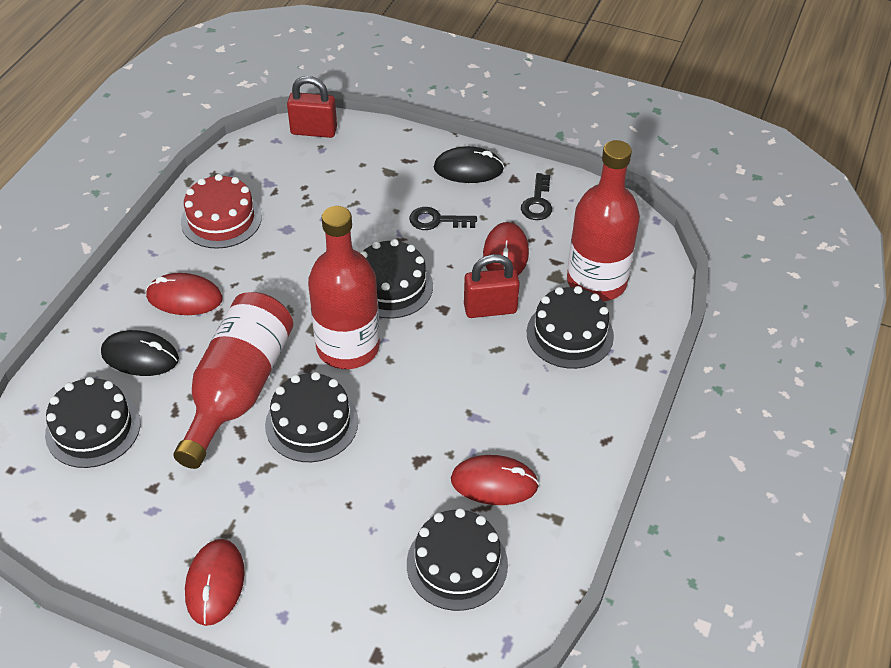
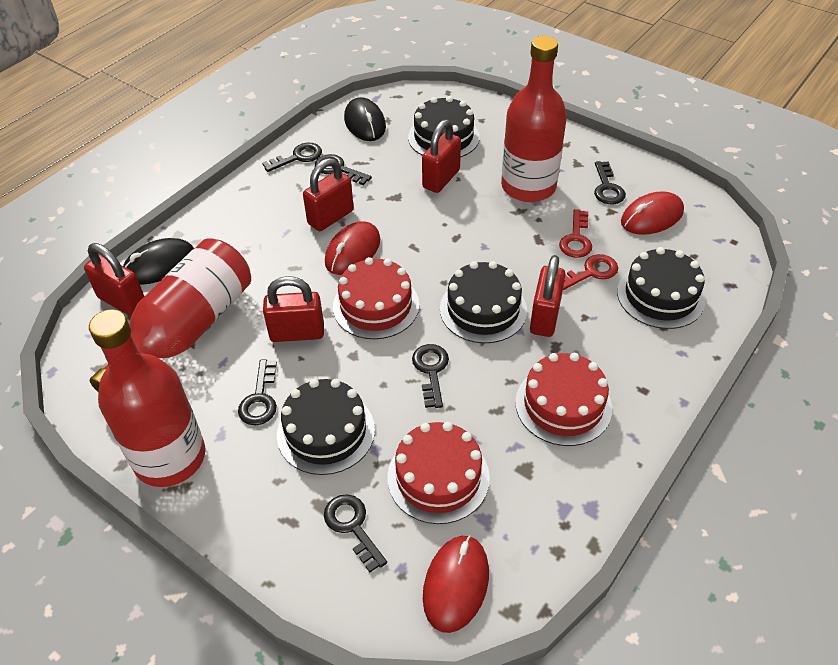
black cake: 5 -> 4
black key: 2 -> 6
red cake: 1 -> 3
red key: 0 -> 2
red mouse: 4 -> 3
red padlock: 2 -> 5

